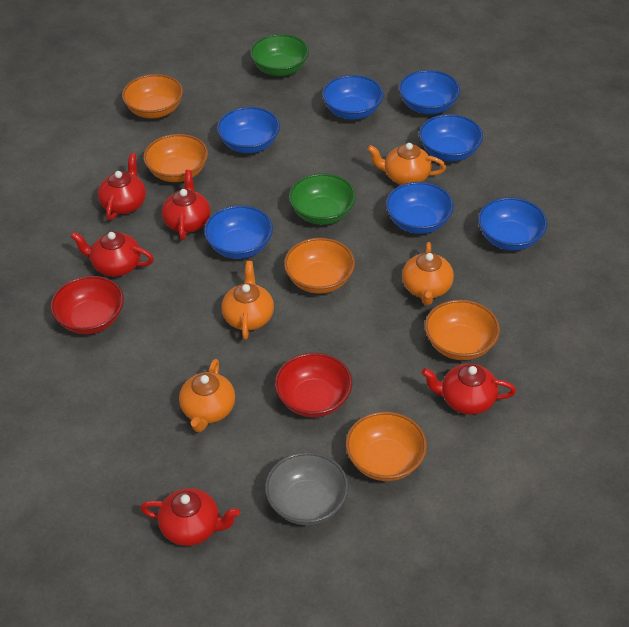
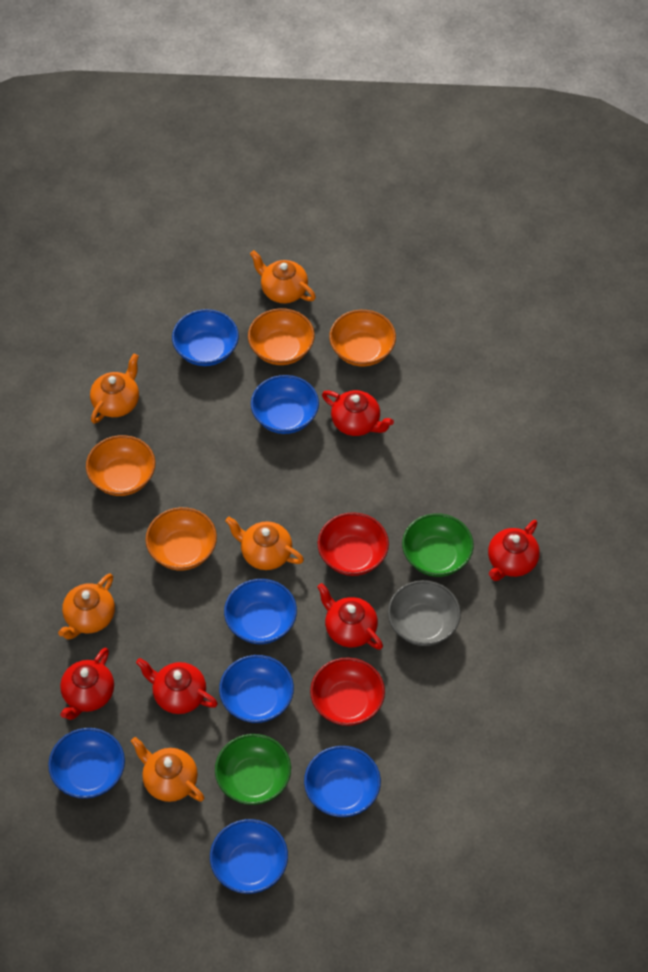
orange bowl: 5 -> 4
orange teapot: 4 -> 5

